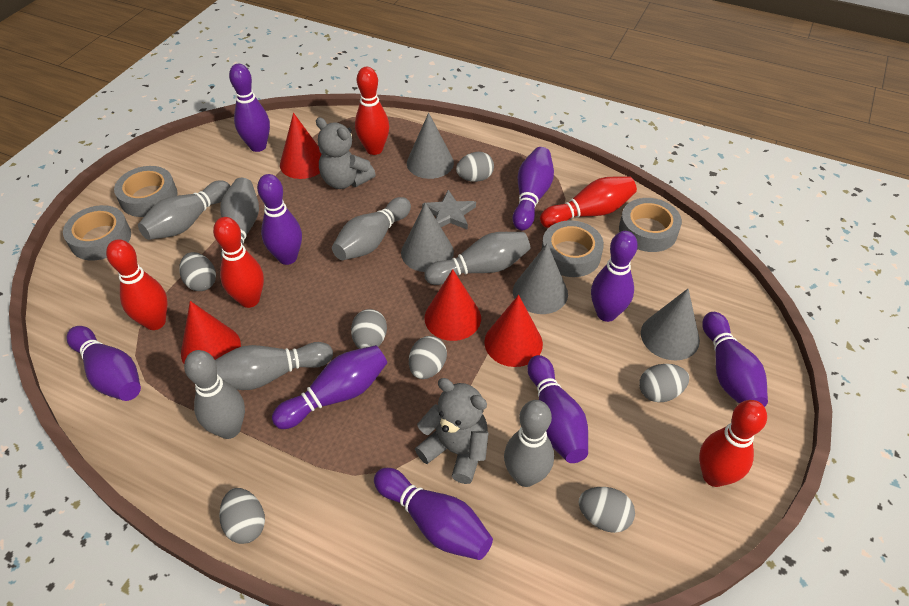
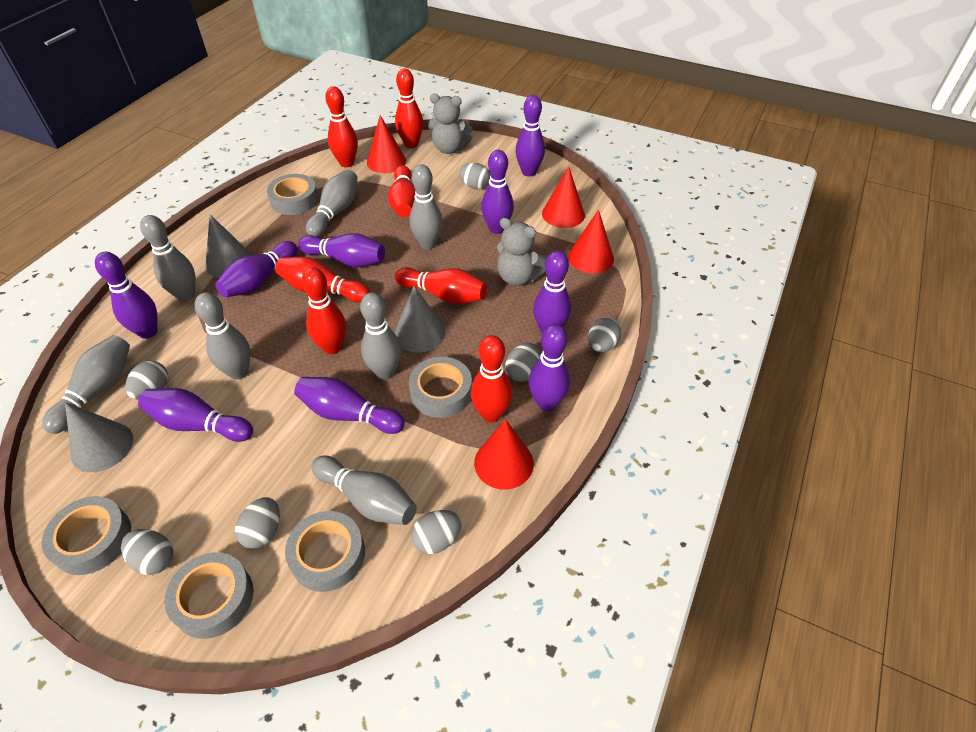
grey cone: 4 -> 3
grey star: 1 -> 0
grey tape: 4 -> 5
red bowling pin: 5 -> 7

